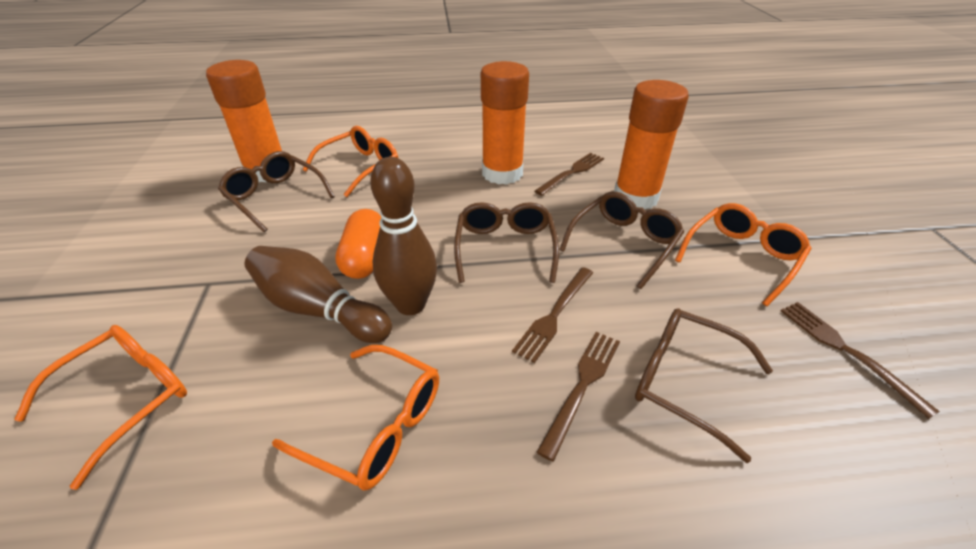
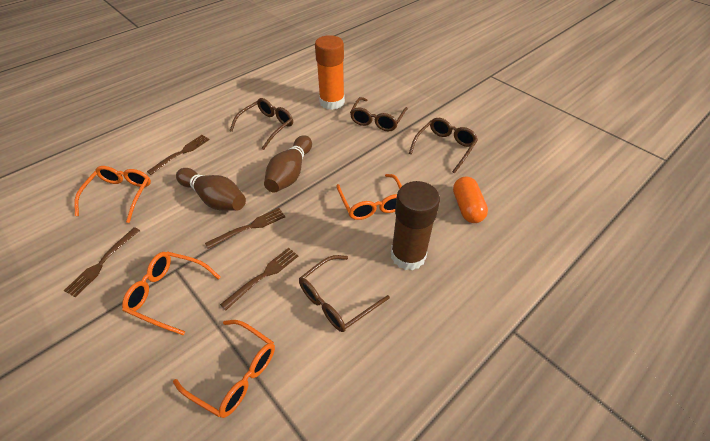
brown glue stick: 0 -> 1
orange glue stick: 3 -> 1

